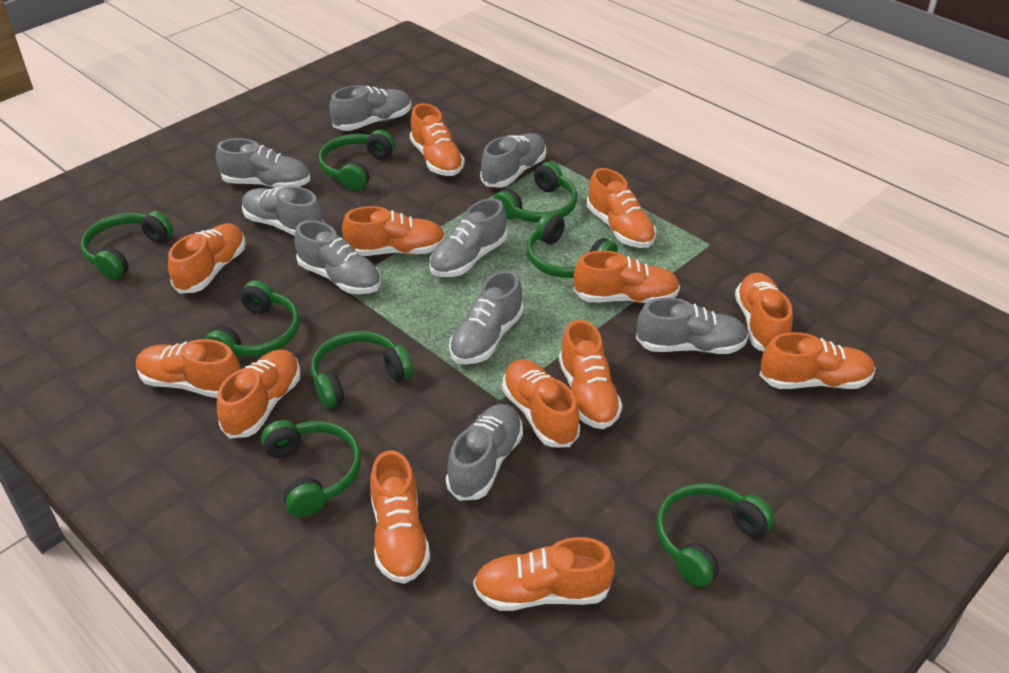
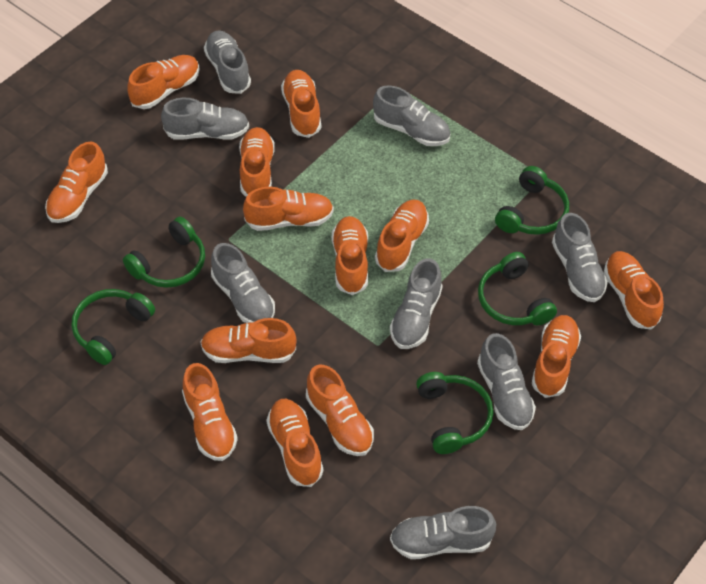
green headphones: 8 -> 5
grey shoe: 9 -> 8

